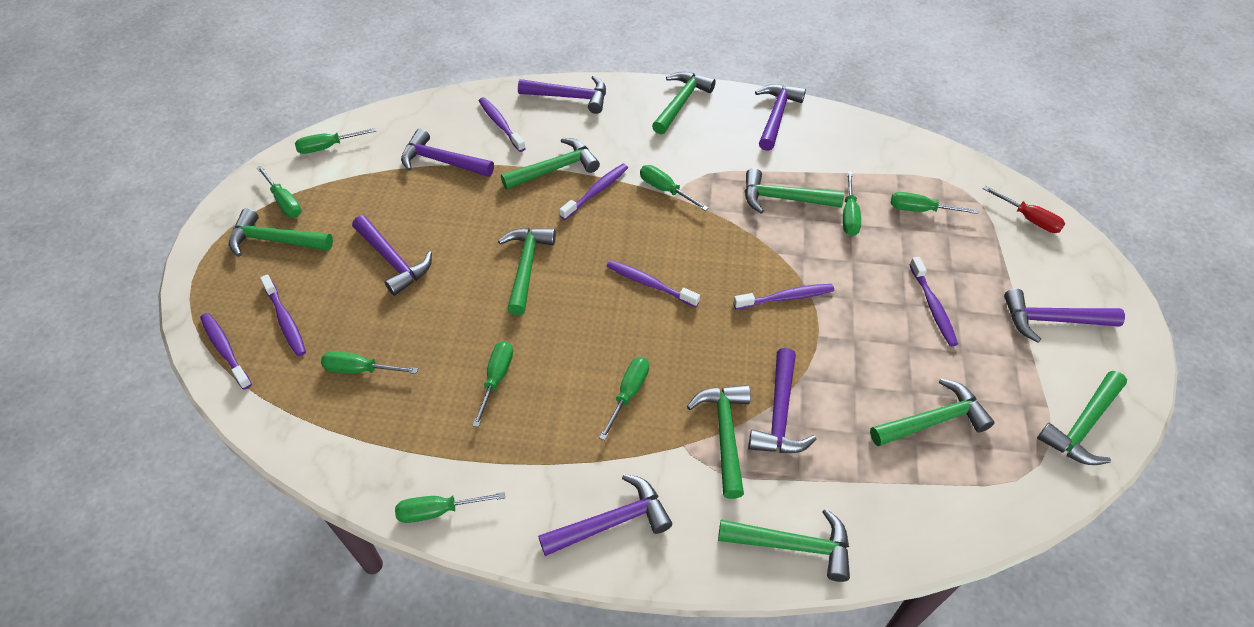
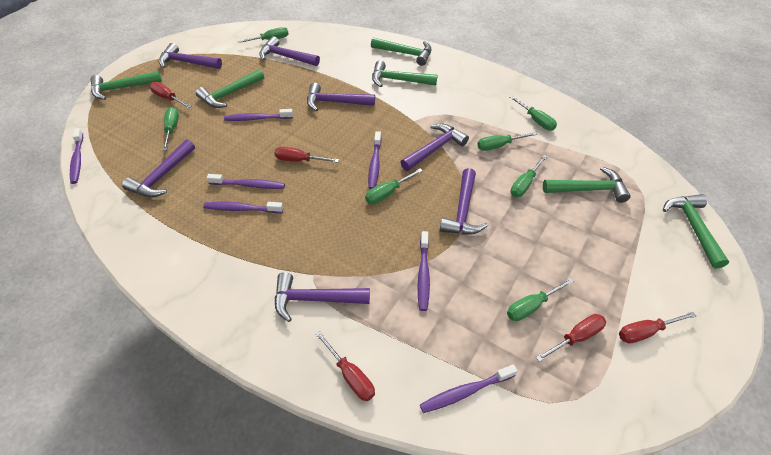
green hammer: 9 -> 6
green screwdriver: 9 -> 7
red screwdriver: 1 -> 5

